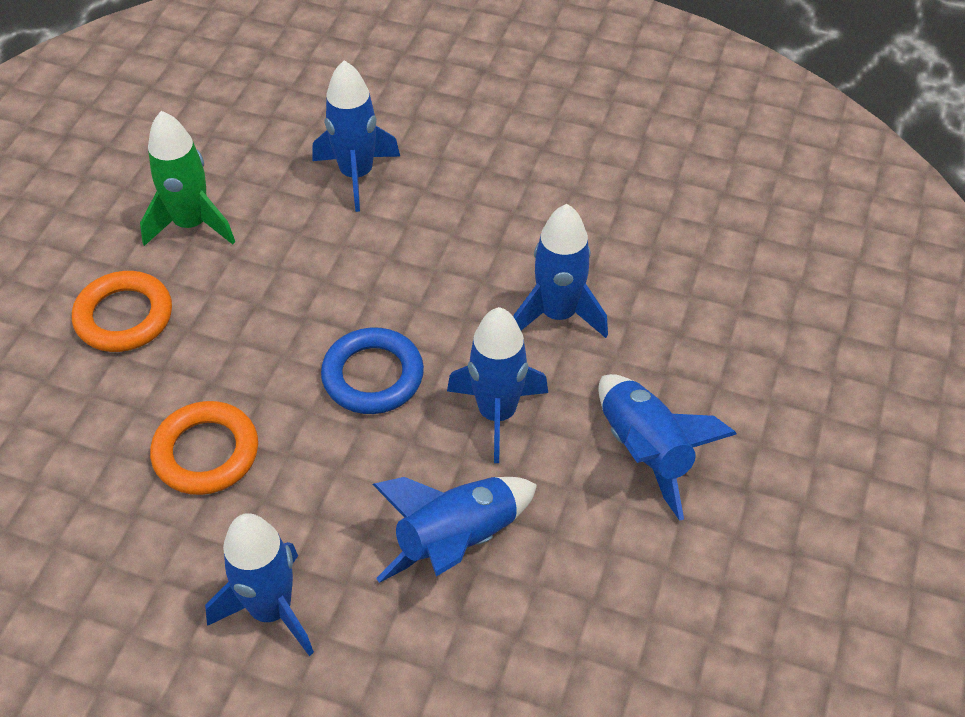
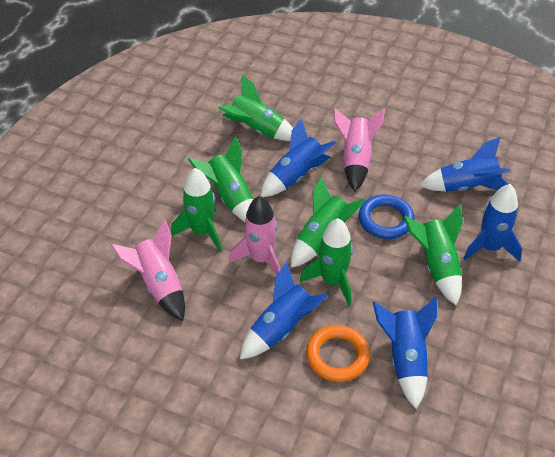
blue rocket: 6 -> 5
green rocket: 1 -> 6
orange ring: 2 -> 1
pink rocket: 0 -> 3

